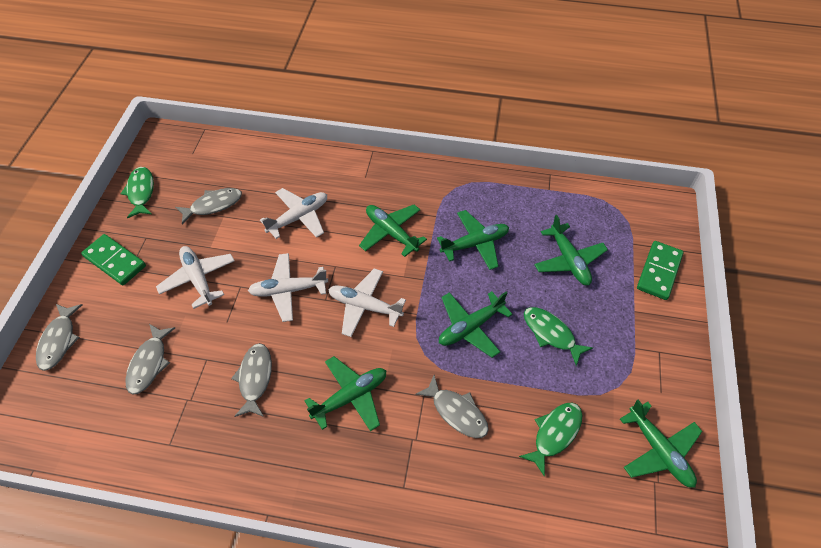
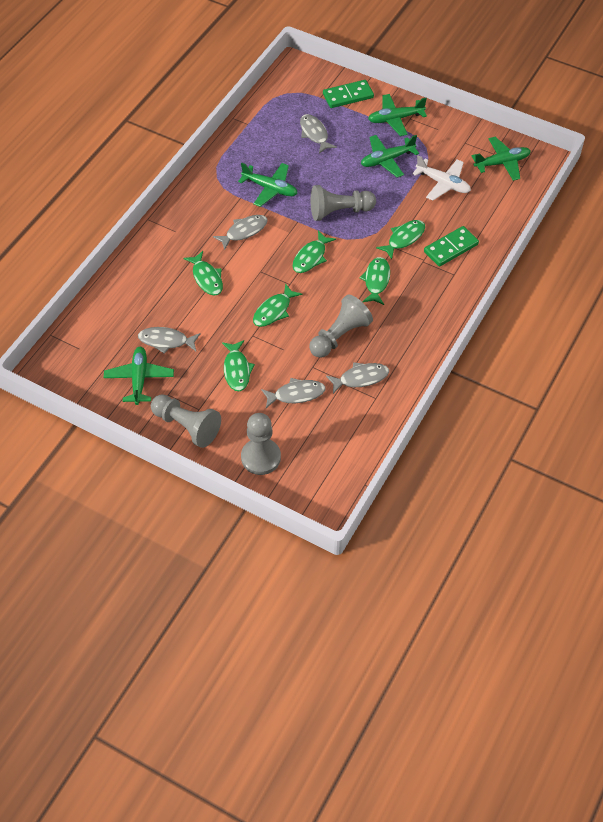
green fish: 3 -> 6
green plane: 6 -> 5
grey pawn: 0 -> 4
white plane: 4 -> 1

